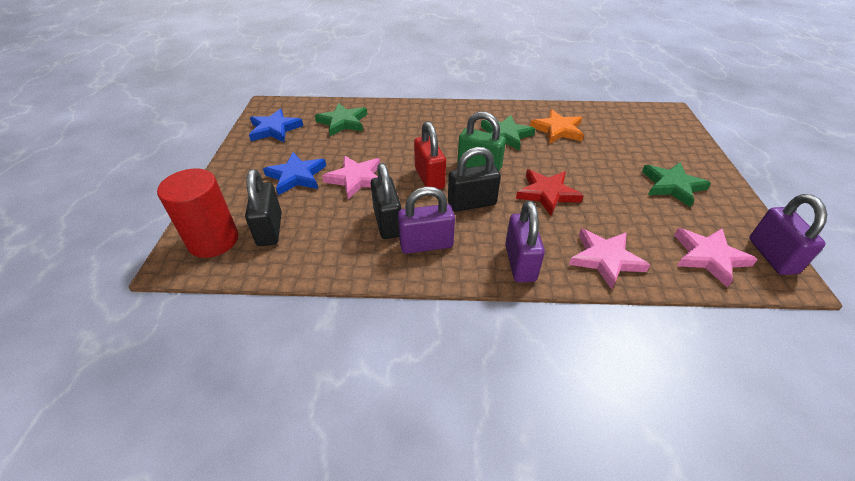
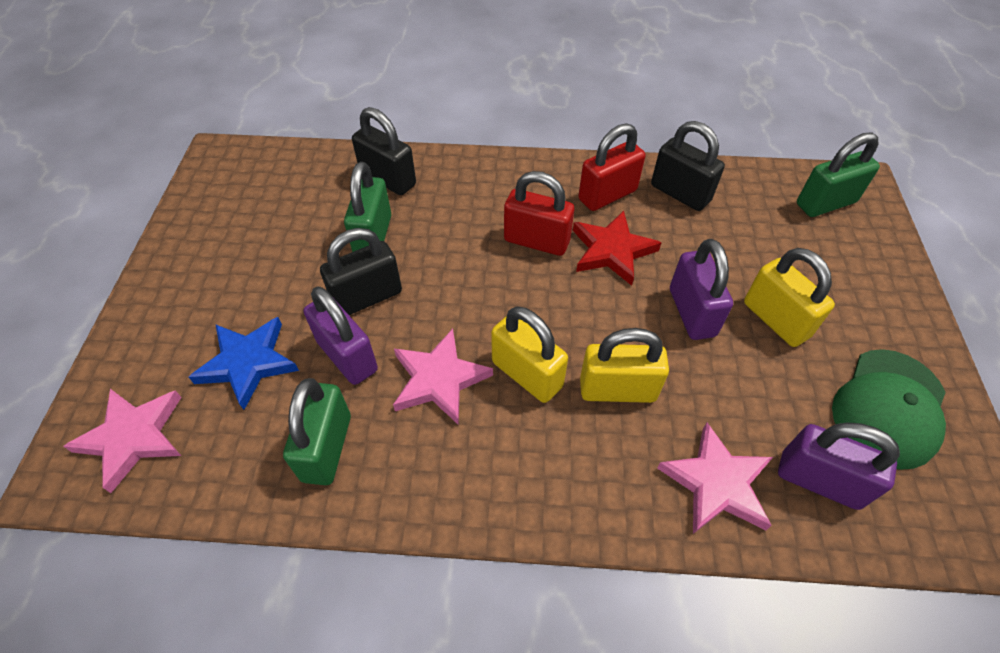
blue star: 2 -> 1
green cap: 0 -> 1
green padlock: 1 -> 3
green star: 3 -> 0
orange star: 1 -> 0
red cylinder: 1 -> 0
red padlock: 1 -> 2
yellow padlock: 0 -> 3

